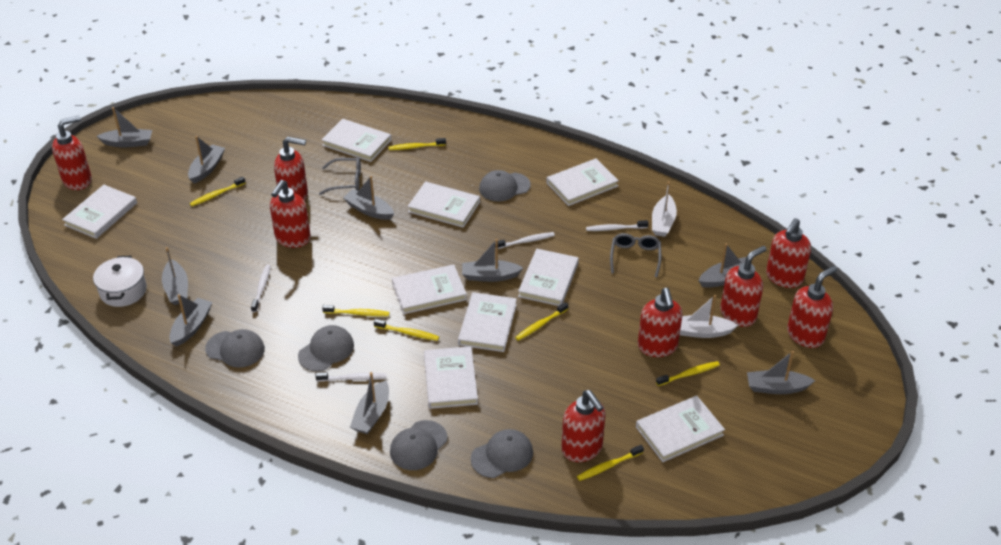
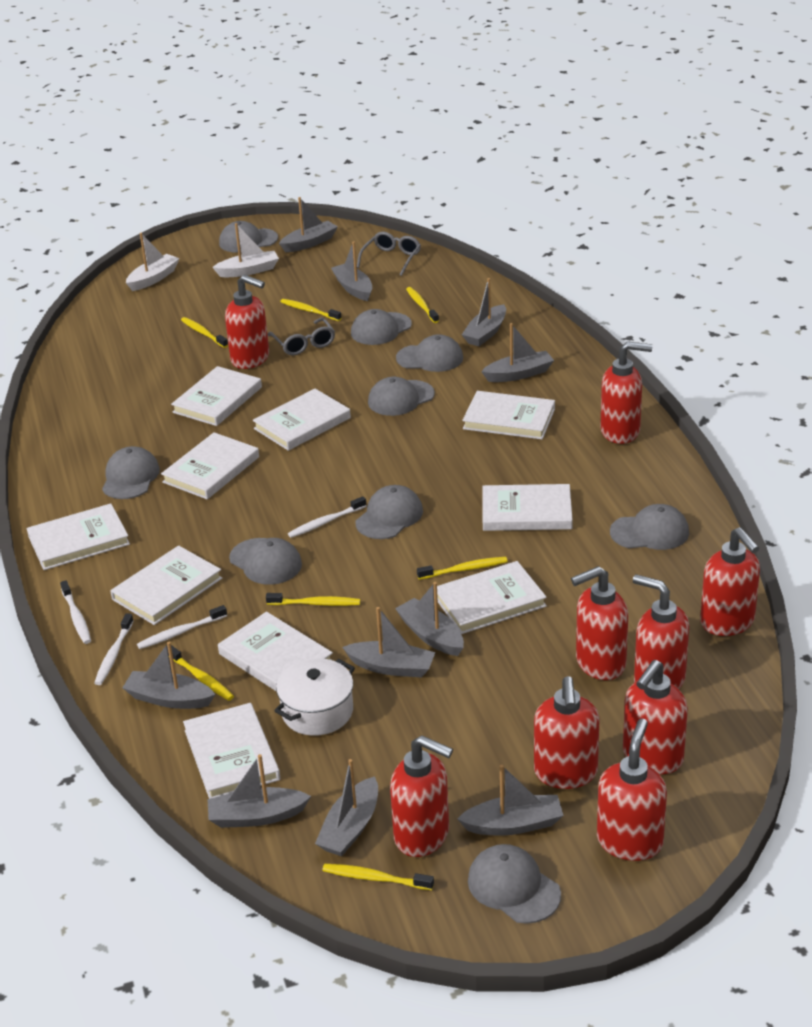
grey boat: 9 -> 10
grey cap: 5 -> 9
red soap dispenser: 8 -> 9
white book: 9 -> 10

